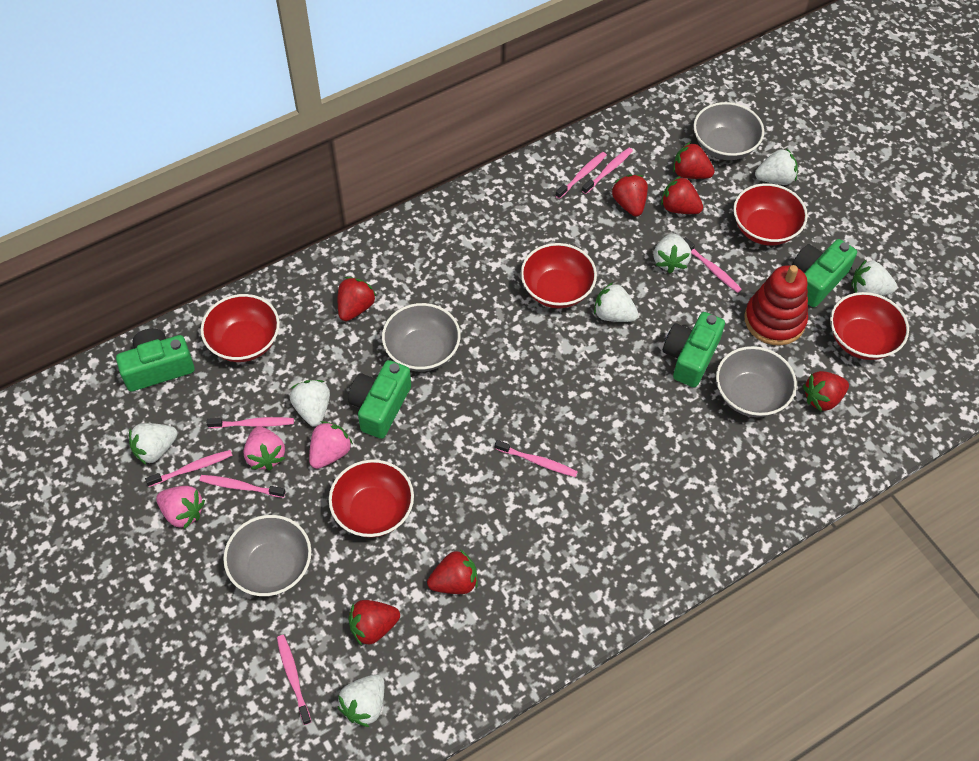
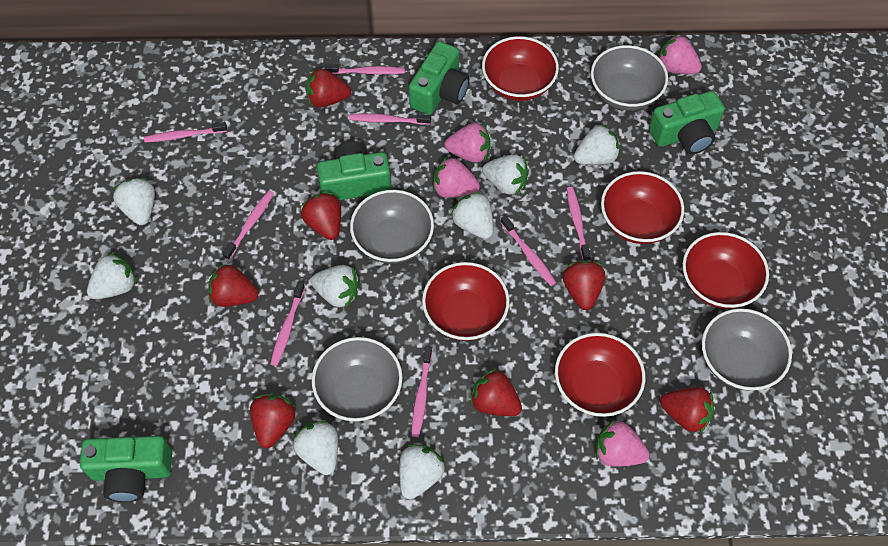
pink strawberry: 3 -> 4
red stacking toy: 1 -> 0
white strawberry: 7 -> 8

